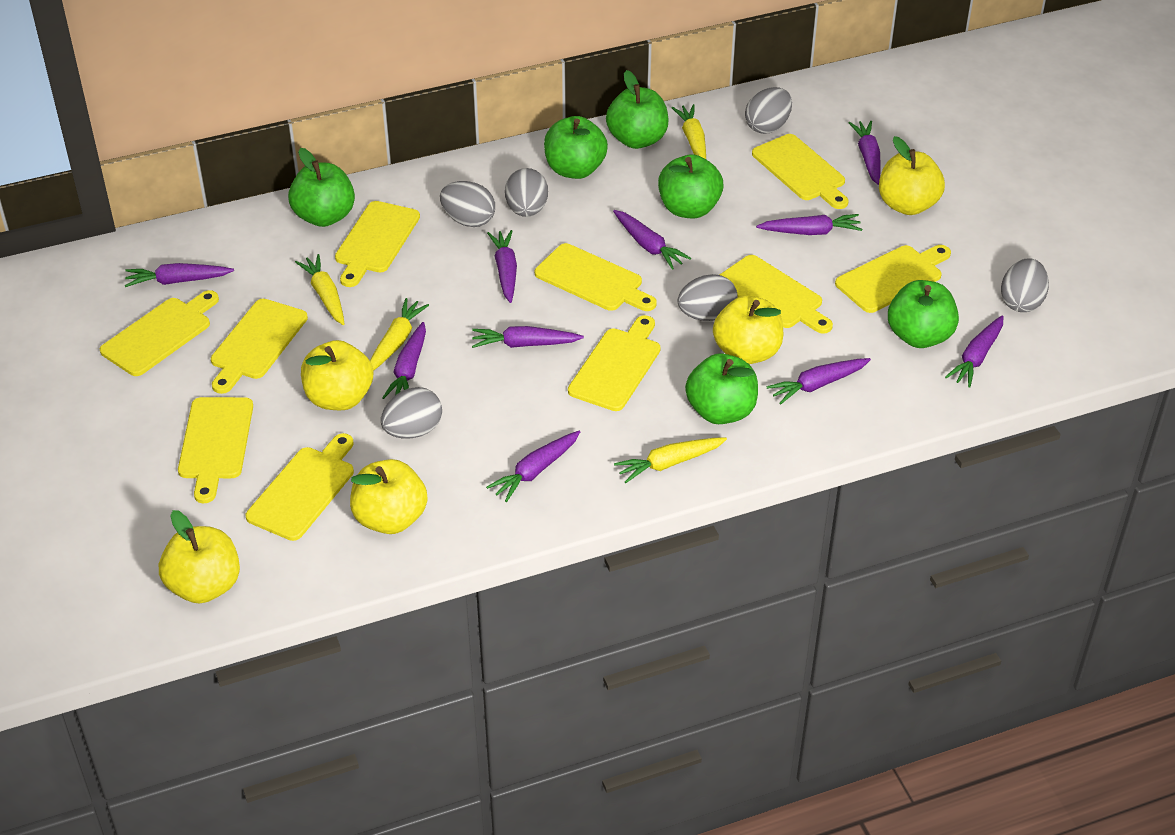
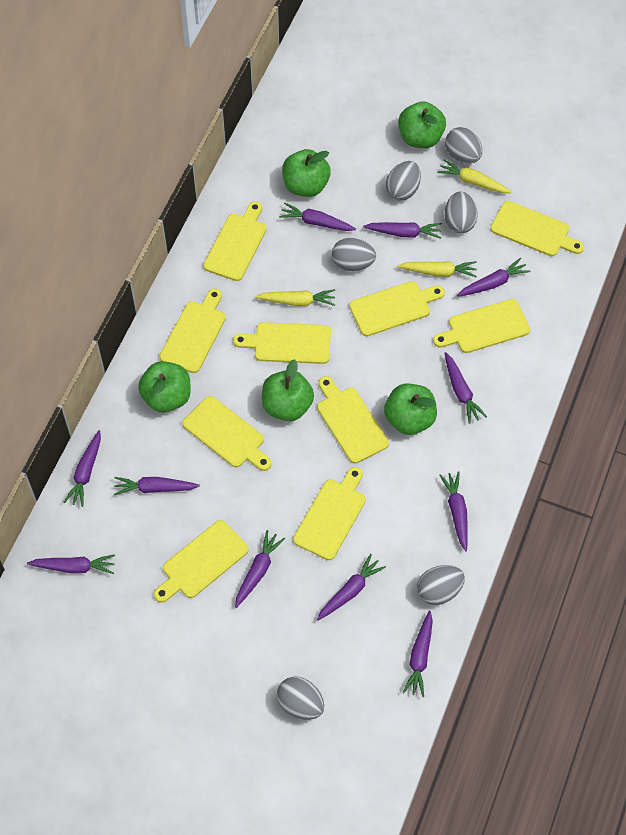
green apple: 6 -> 5
purple carrot: 10 -> 11
yellow apple: 5 -> 0
yellow carrot: 4 -> 3

